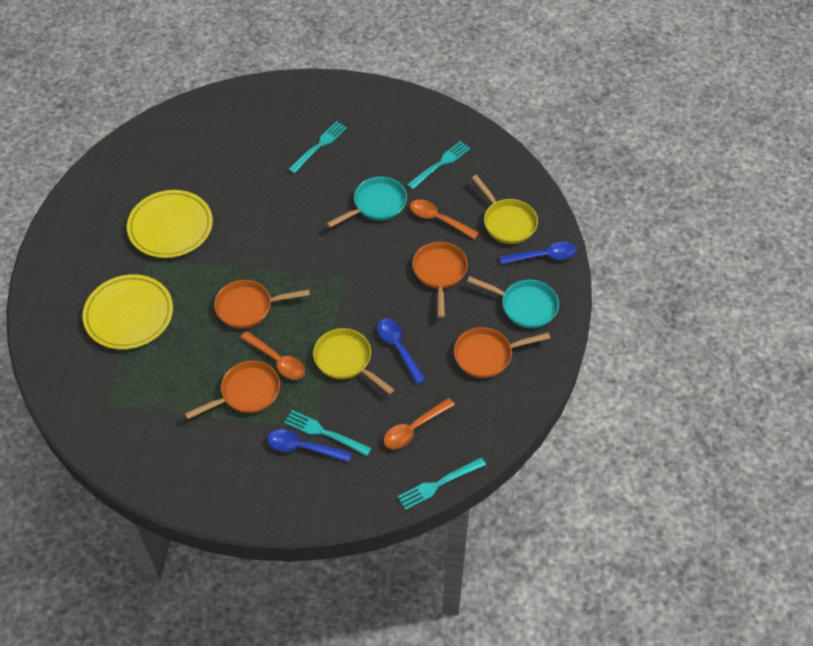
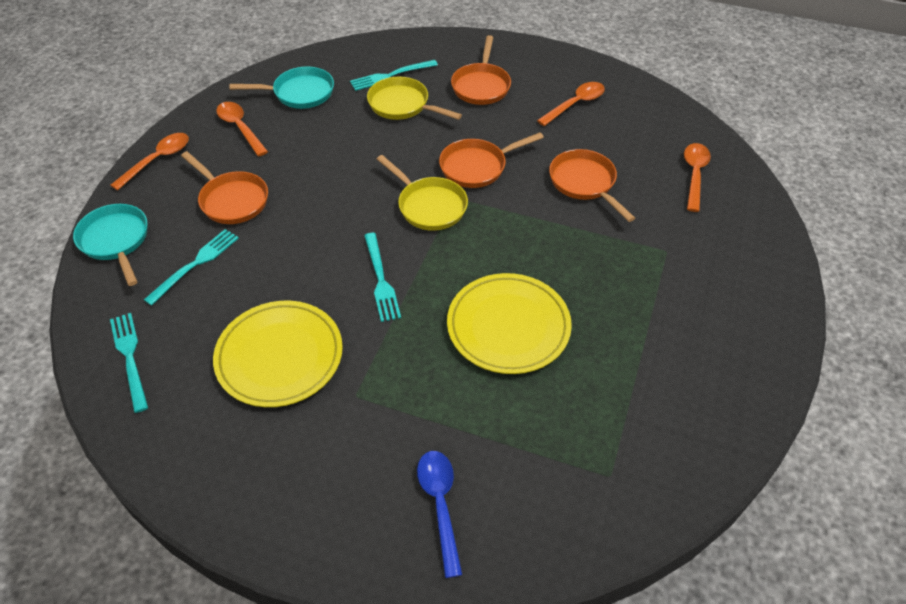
blue spoon: 3 -> 1
orange spoon: 3 -> 4

